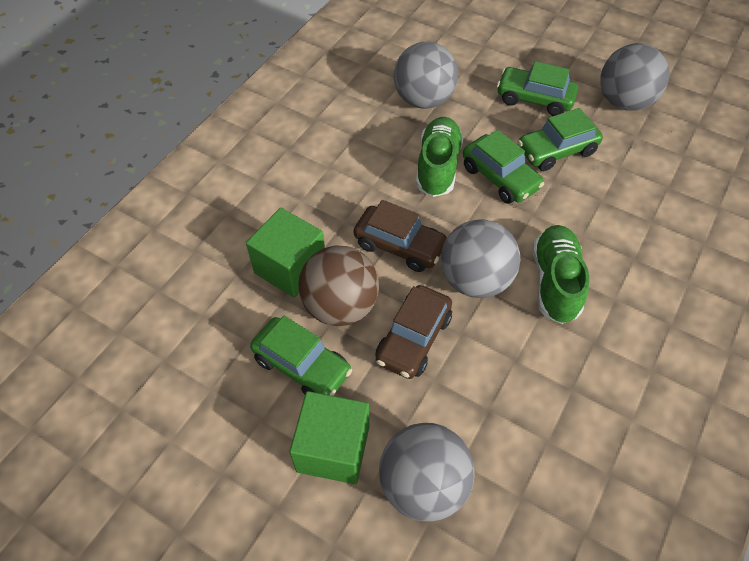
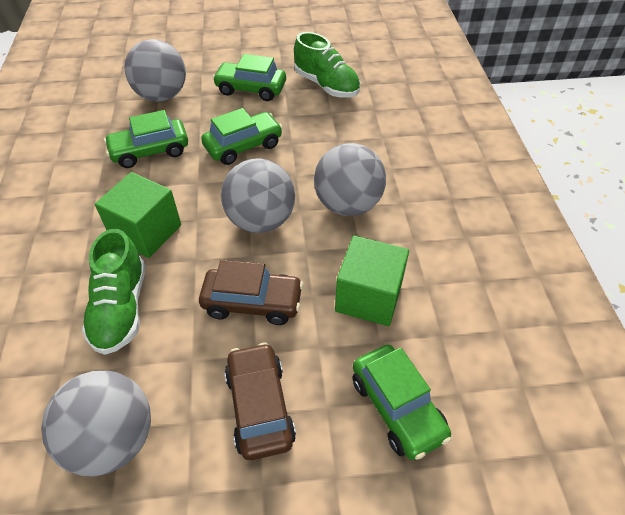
brown ball: 1 -> 0

